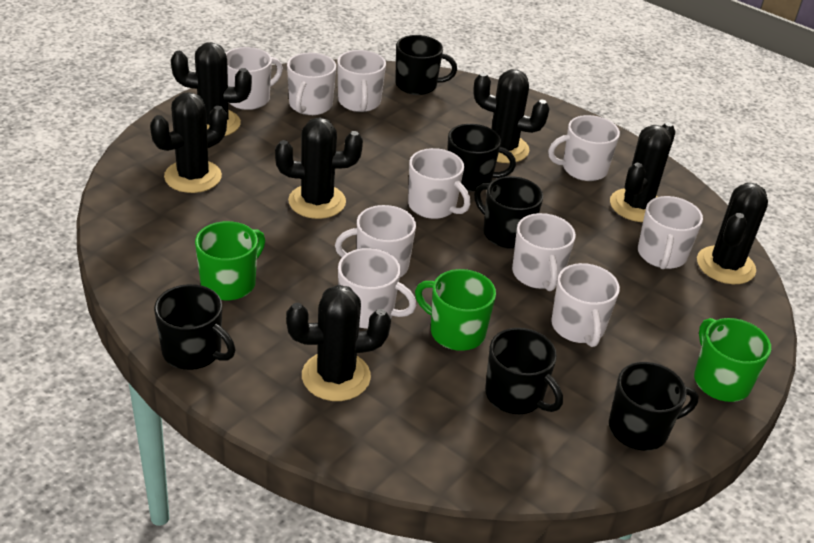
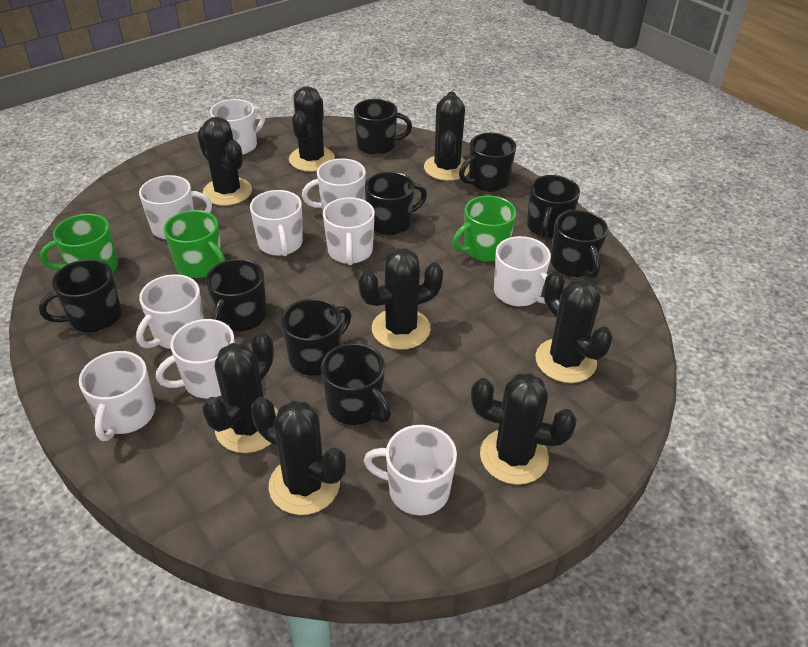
black cactus: 7 -> 8
black mug: 6 -> 9

